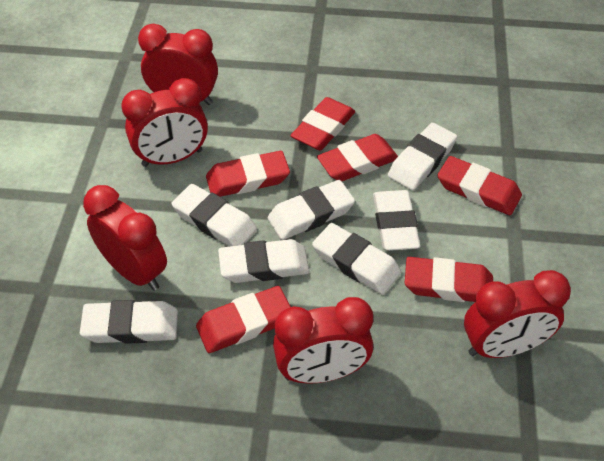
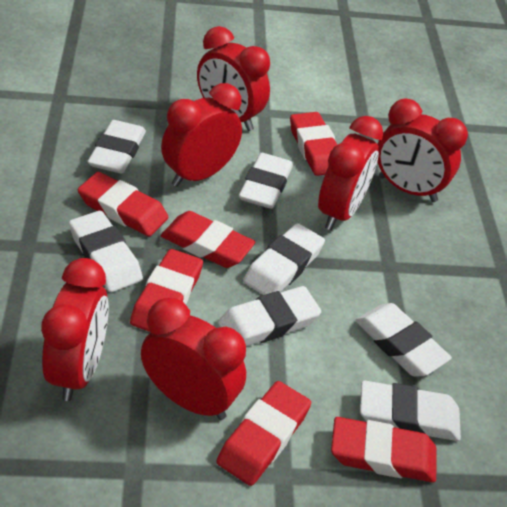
red clock: 5 -> 6

